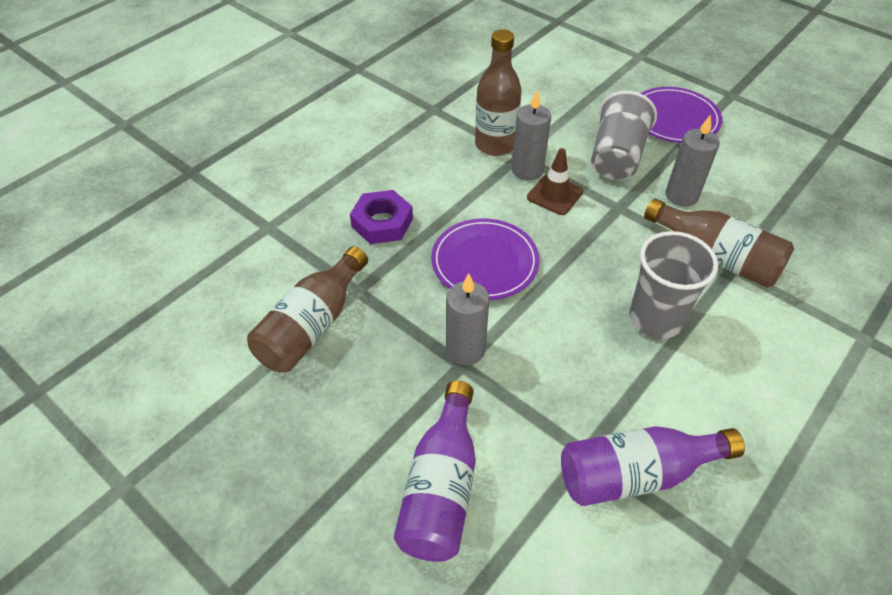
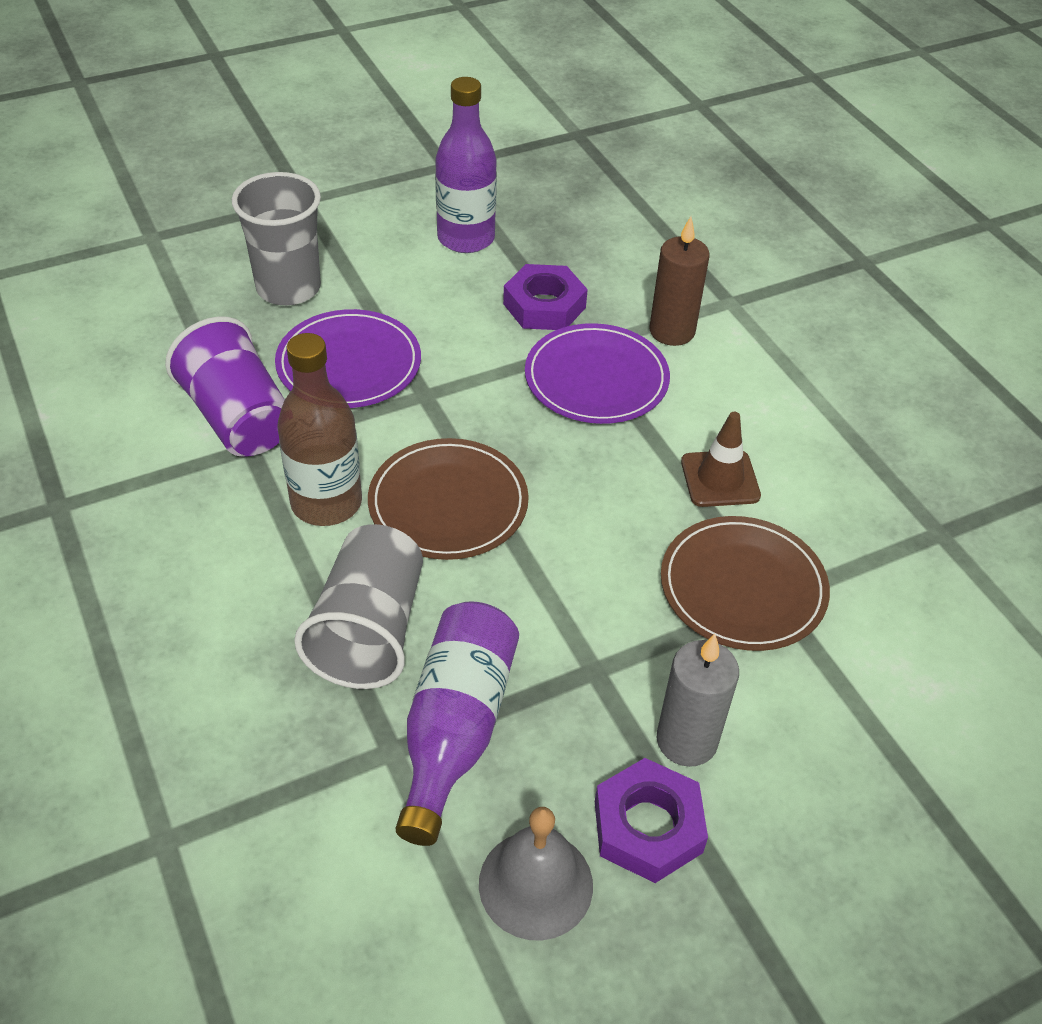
brown bottle: 3 -> 1
brown candle: 0 -> 1
brown plate: 0 -> 2
grey bell: 0 -> 1
grey candle: 3 -> 1
purple cup: 0 -> 1
purple nut: 1 -> 2

